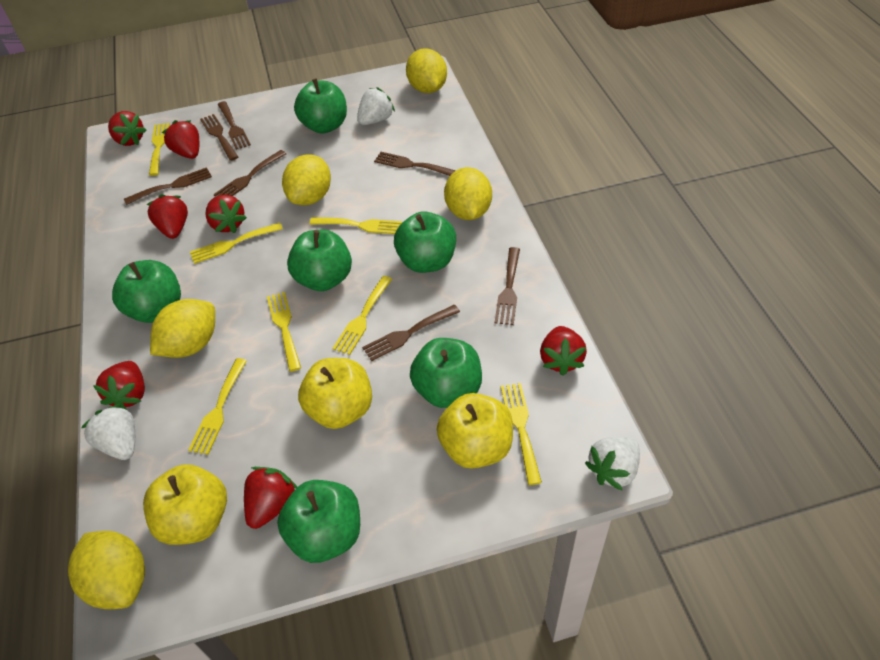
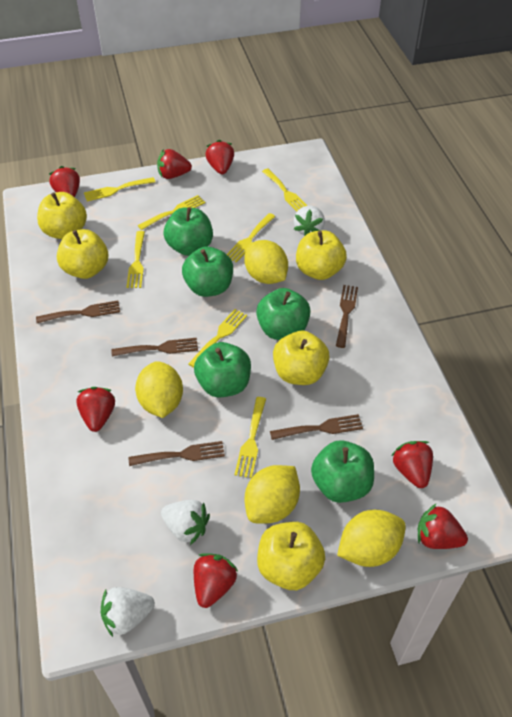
brown fork: 7 -> 5
green apple: 6 -> 5
yellow apple: 3 -> 5
yellow lemon: 5 -> 4

